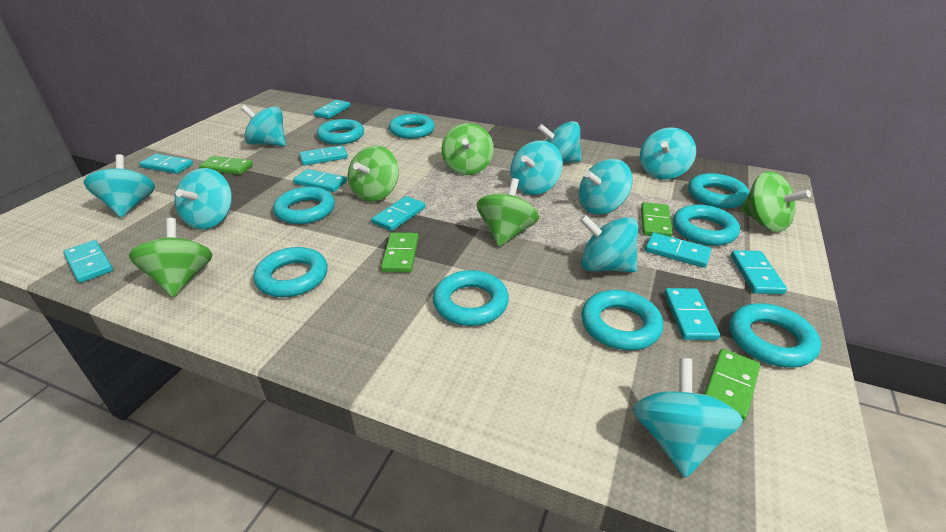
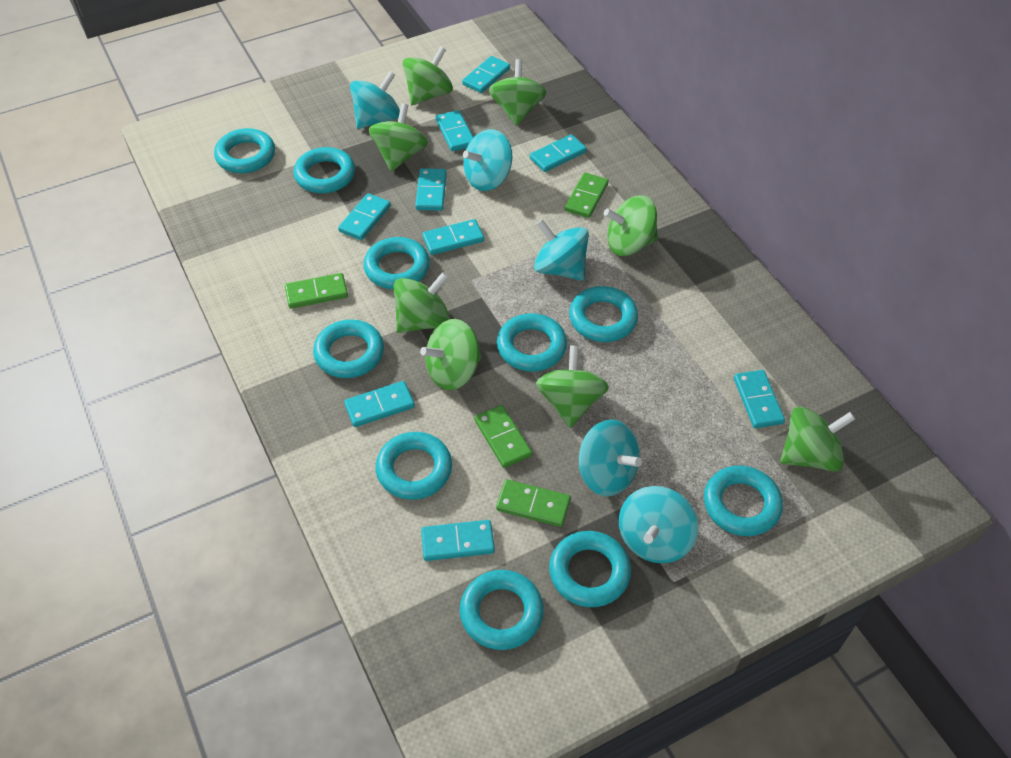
green spinning top: 5 -> 8
turquoise ring: 9 -> 10
turquoise spinning top: 9 -> 5

